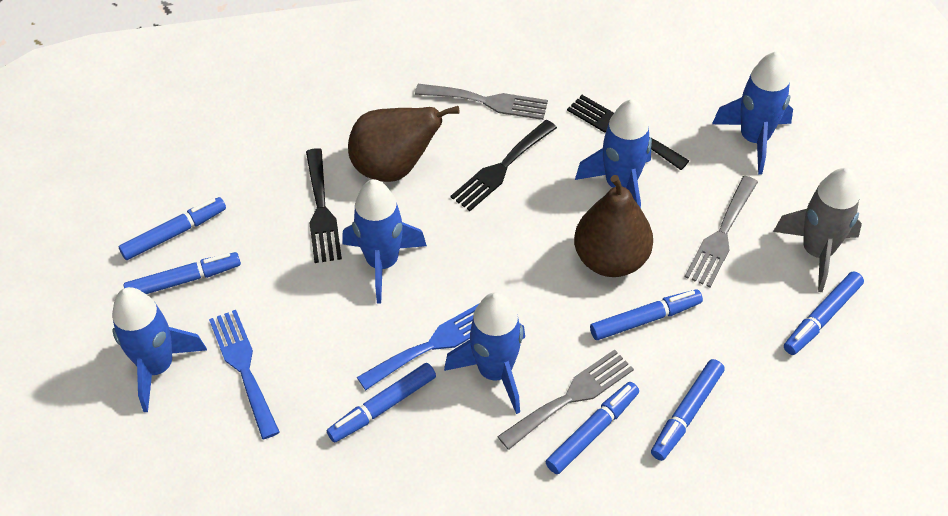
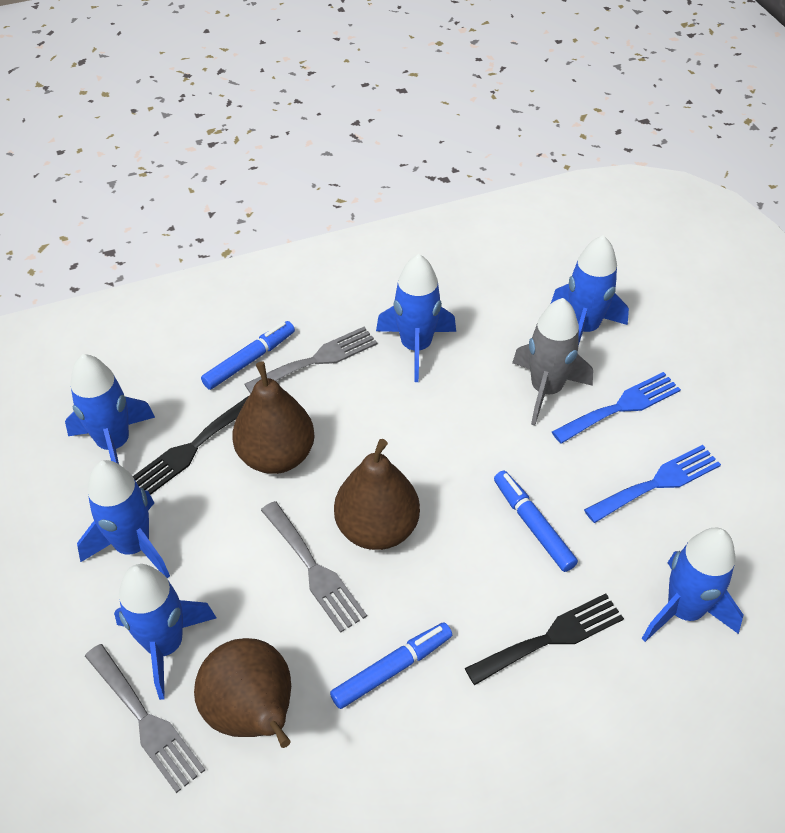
black fork: 3 -> 2
blue marker: 7 -> 3
blue rocket: 5 -> 6
brown pear: 2 -> 3

